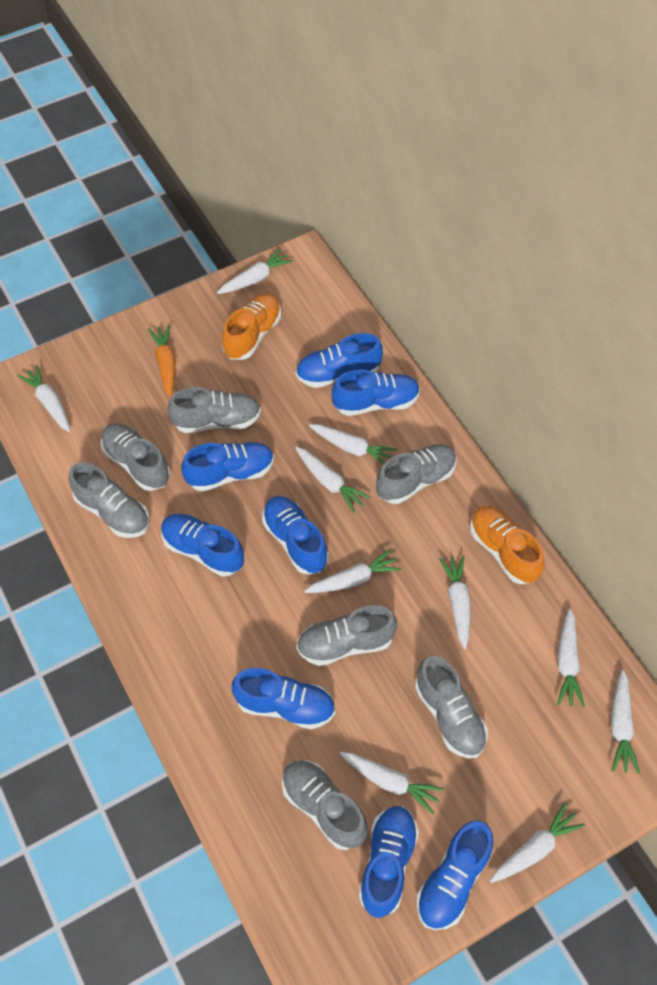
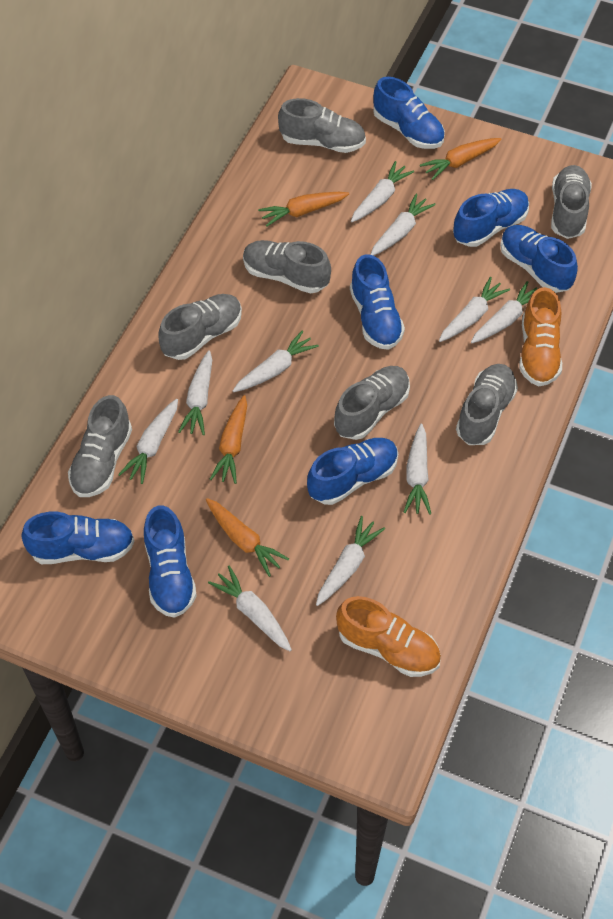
blue shoe: 8 -> 7
orange carrot: 1 -> 4

